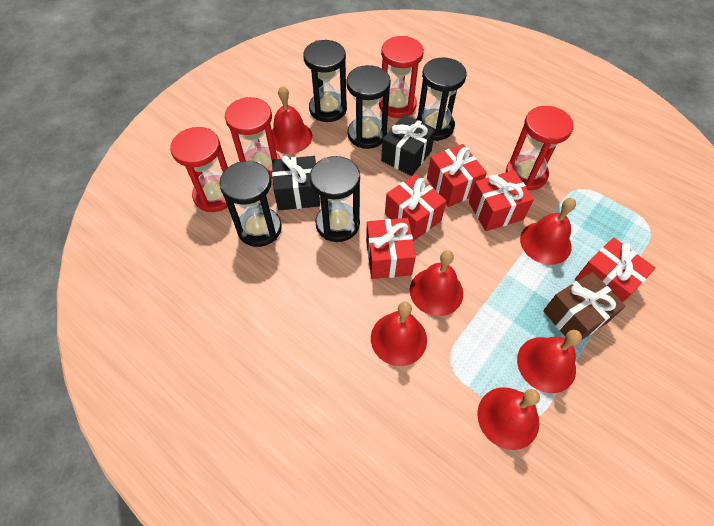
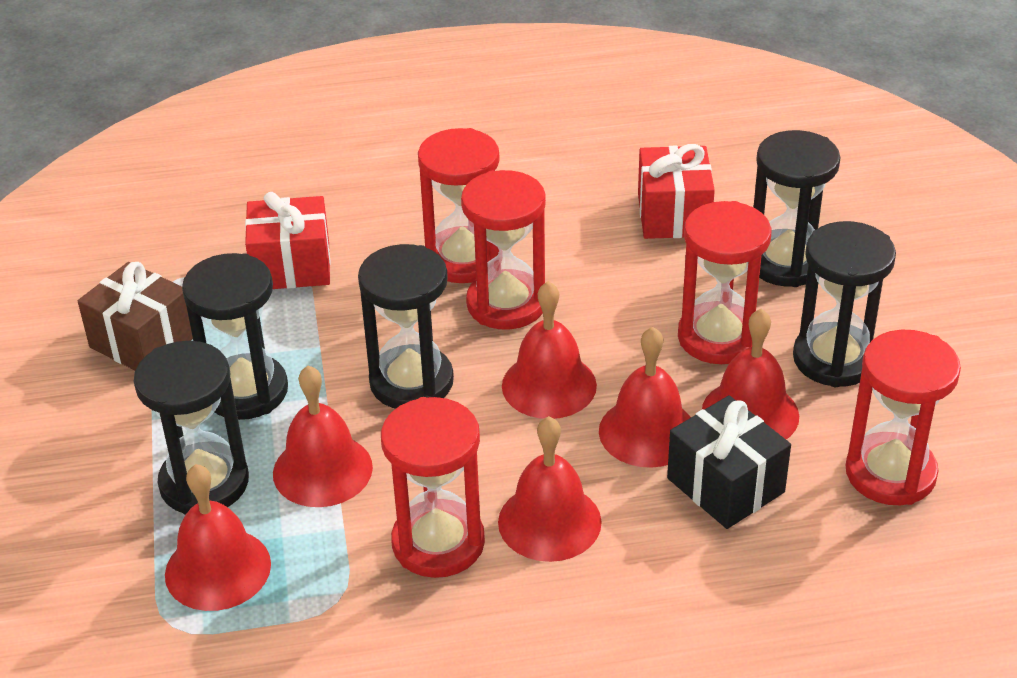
black gift: 2 -> 1
red gift: 5 -> 2
red hourglass: 4 -> 5

